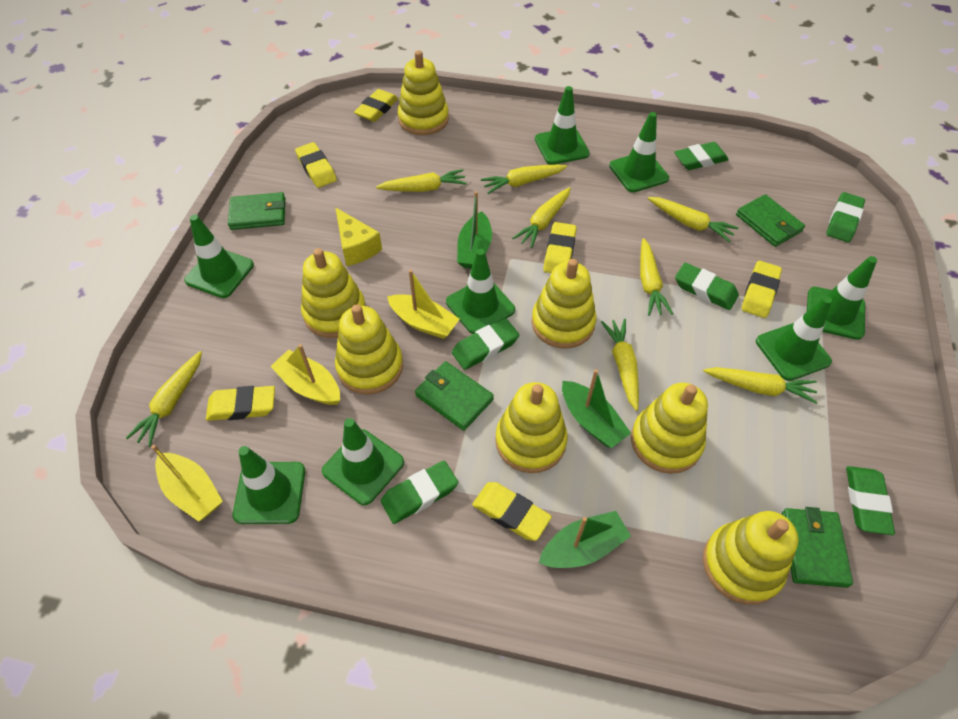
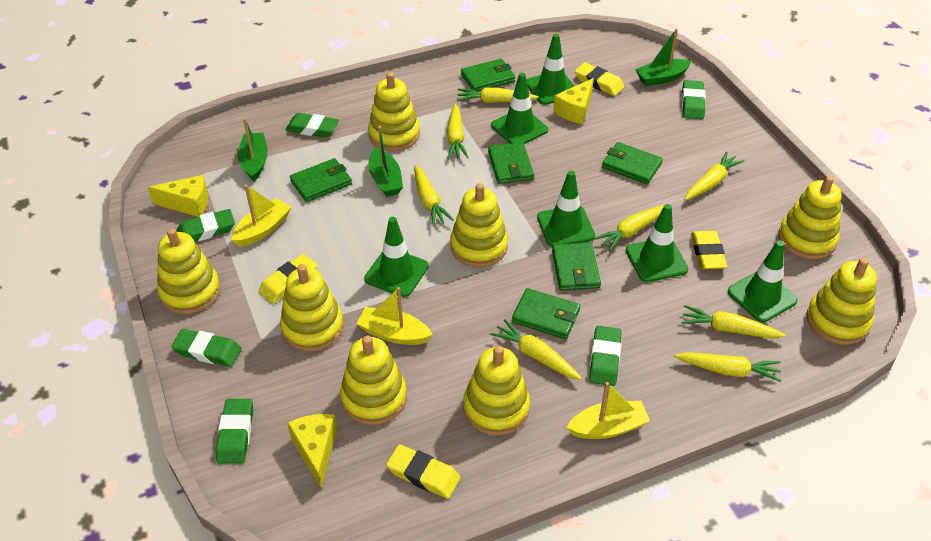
green traffic cone: 8 -> 6
green wallet: 4 -> 6
yellow cheese: 1 -> 3
yellow eraser: 6 -> 4
yellow stacking toy: 7 -> 8

